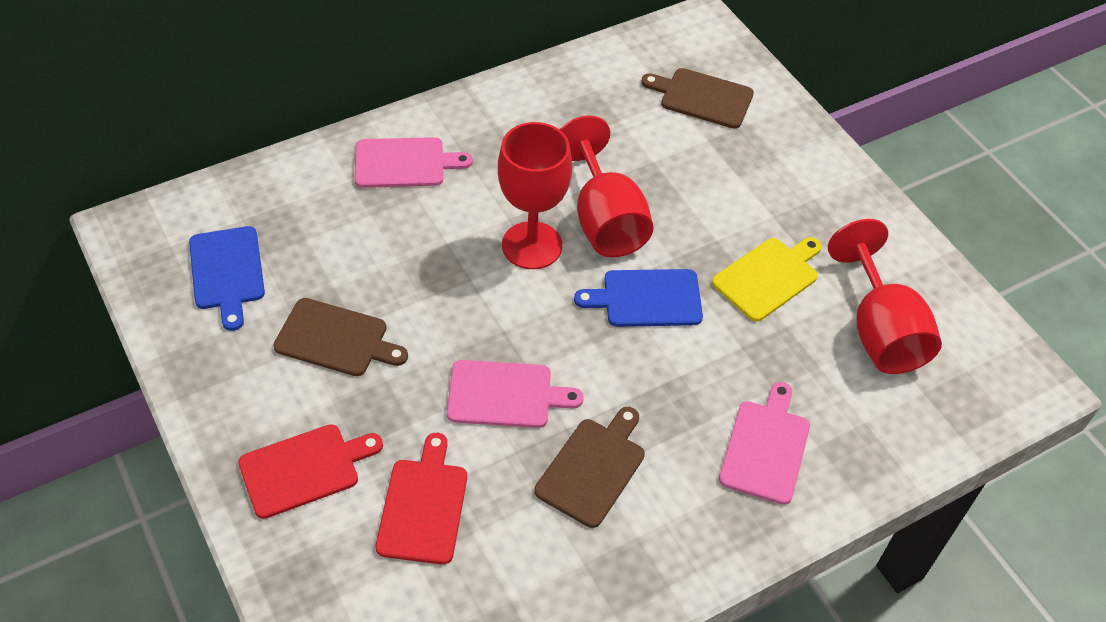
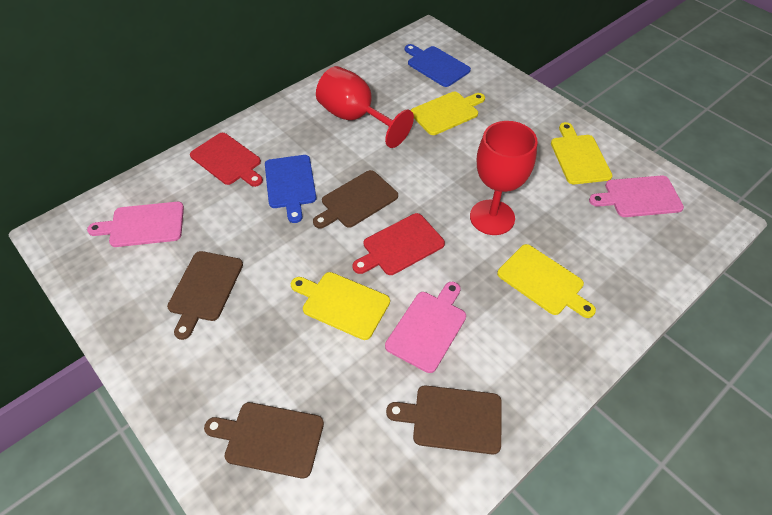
brown cutting board: 3 -> 4
red goblet: 3 -> 2
yellow cutting board: 1 -> 4

